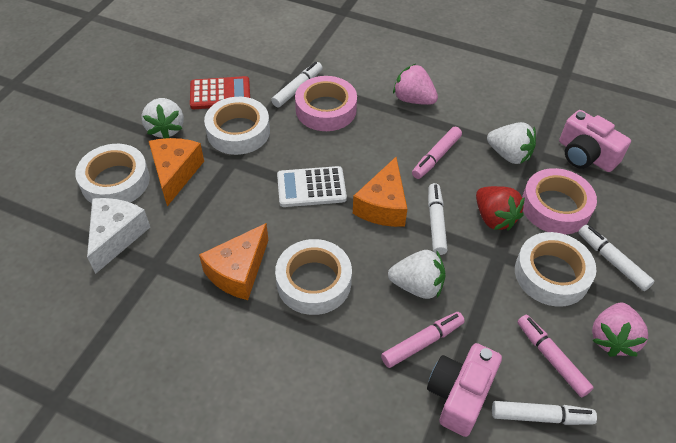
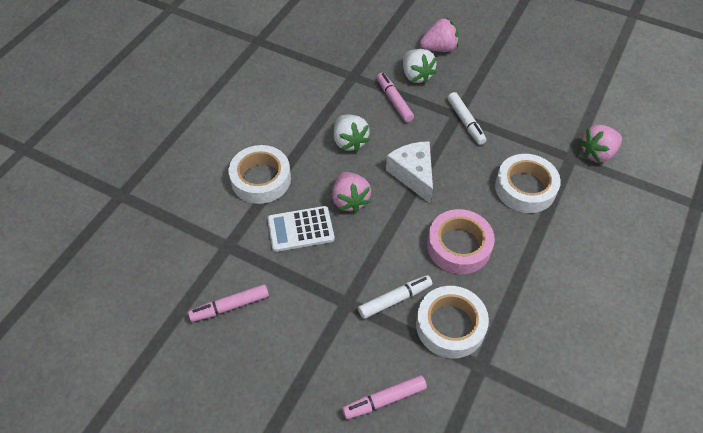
orange cheese: 3 -> 0
pink camera: 2 -> 0
pink strawberry: 2 -> 3
pink tape: 2 -> 1
red calculator: 1 -> 0
red strawberry: 1 -> 0
white marker: 4 -> 2
white strawberry: 3 -> 2
white tape: 4 -> 3

